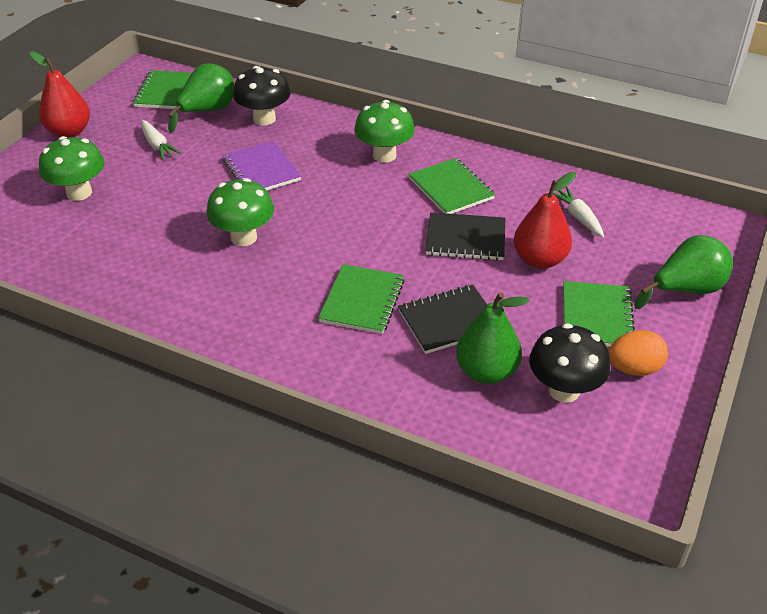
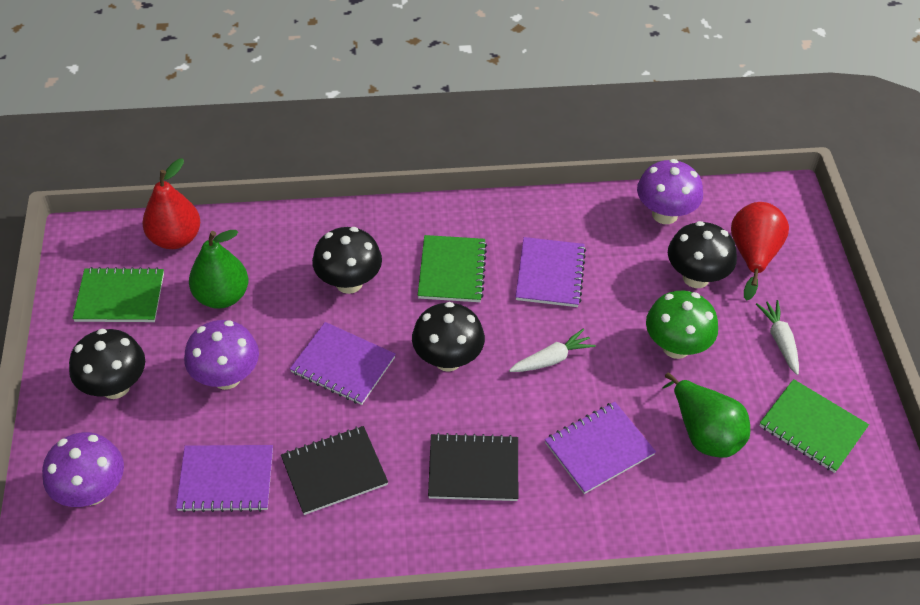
black mushroom: 2 -> 4
green mushroom: 3 -> 1
green notebook: 4 -> 3
green pear: 3 -> 2
orange egg: 1 -> 0
purple mushroom: 0 -> 3
purple notebook: 1 -> 4

